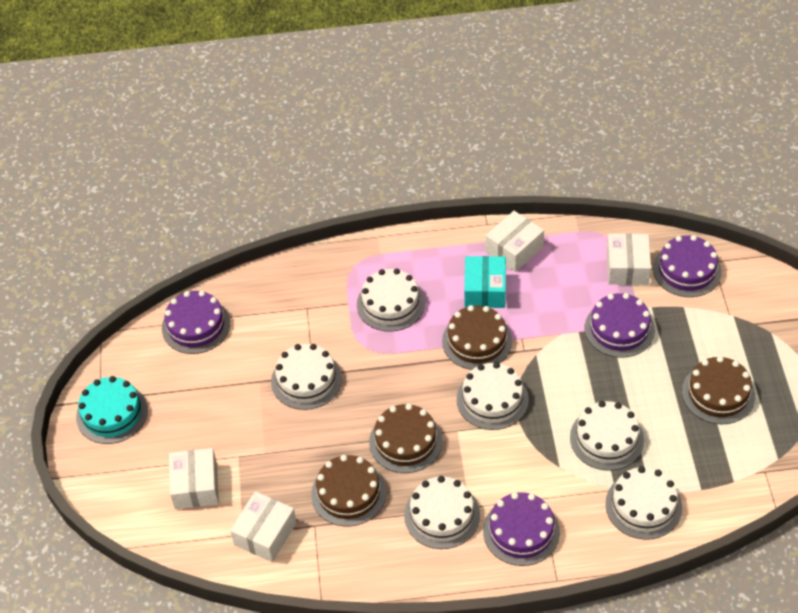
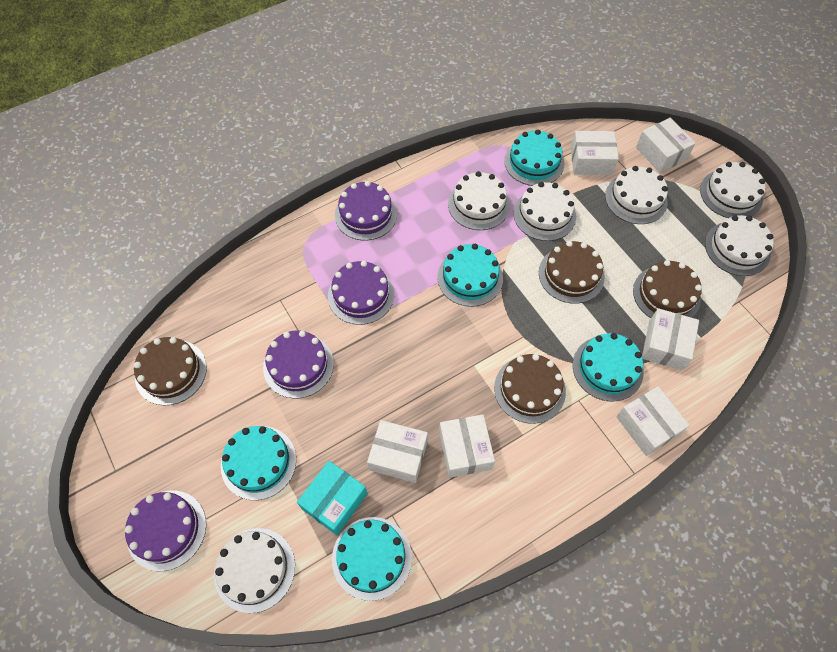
turquoise cake: 1 -> 5
white box: 4 -> 6

